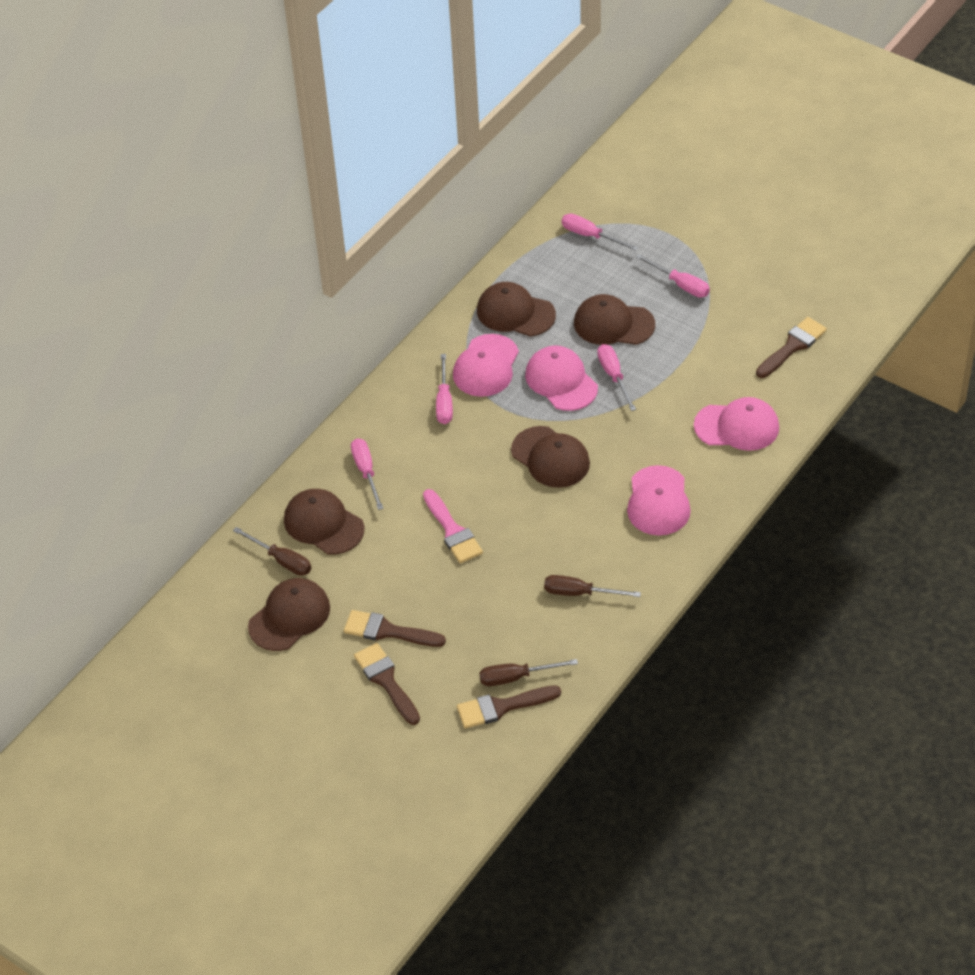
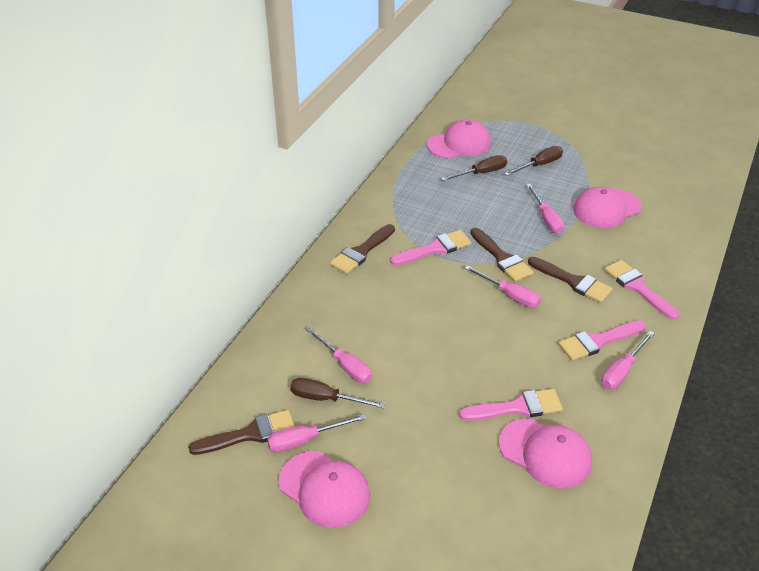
brown cap: 5 -> 0
pink brush: 1 -> 4

